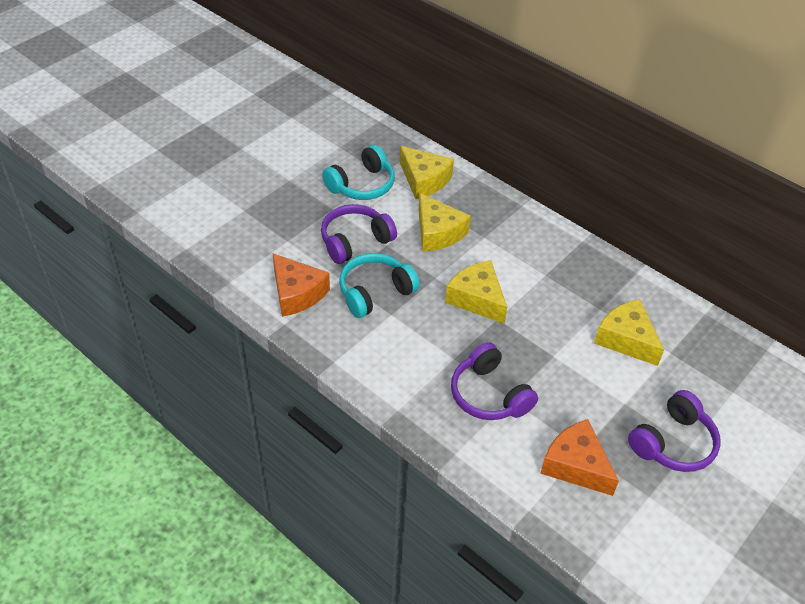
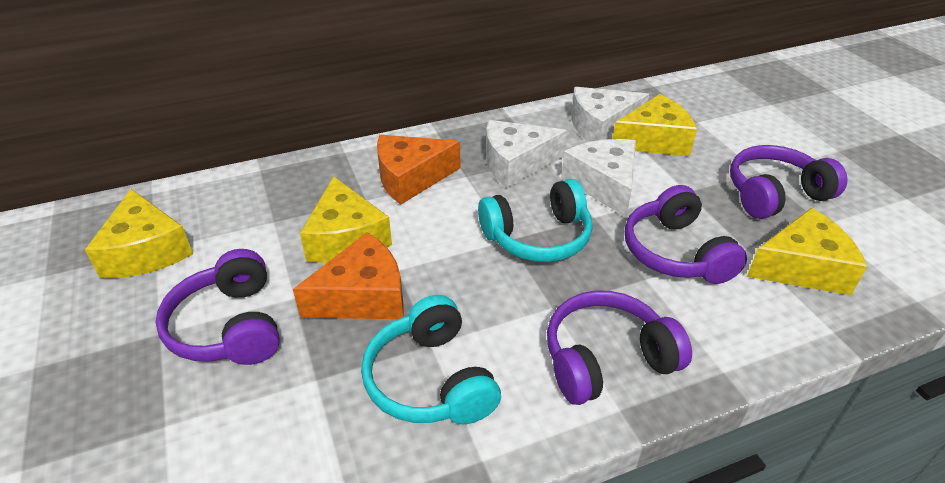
purple headphones: 3 -> 4
white cheese: 0 -> 3

